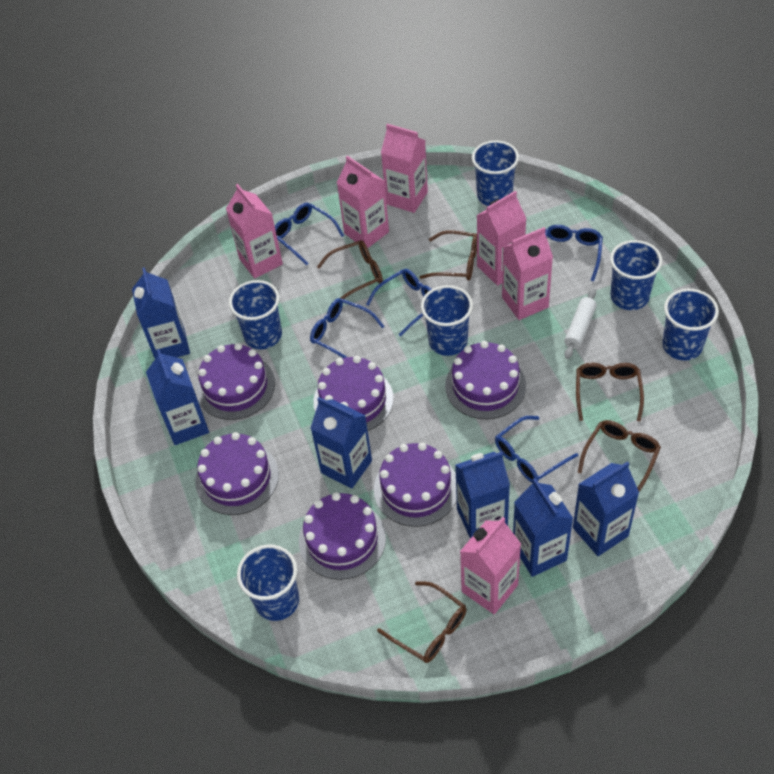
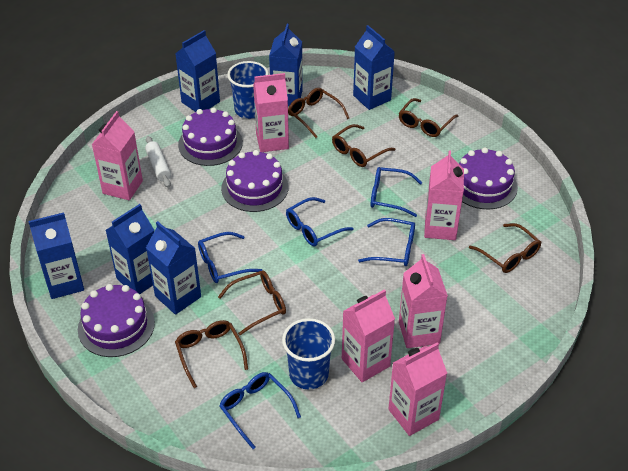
blue cup: 6 -> 2
brown glasses: 5 -> 6
purple cake: 6 -> 4

